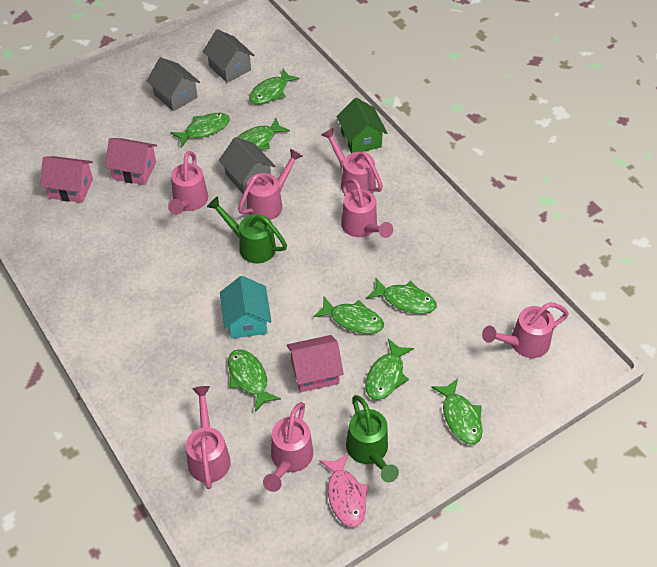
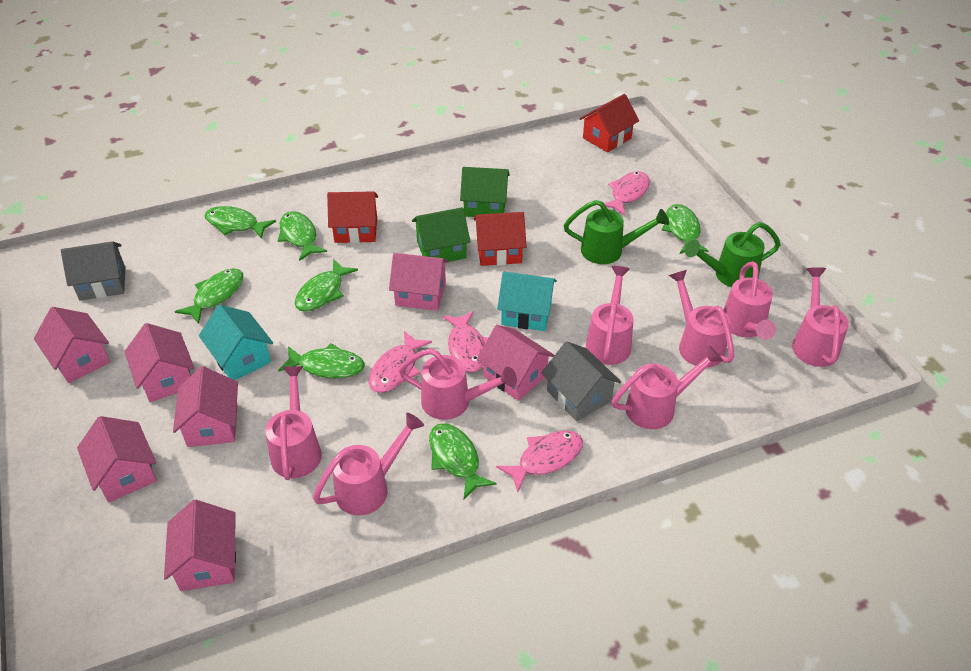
green fish: 8 -> 7
green house: 1 -> 2
grey house: 3 -> 2
pink fish: 1 -> 4
pink house: 3 -> 7
pink watering can: 7 -> 8
red house: 0 -> 3
turquoise house: 1 -> 2

